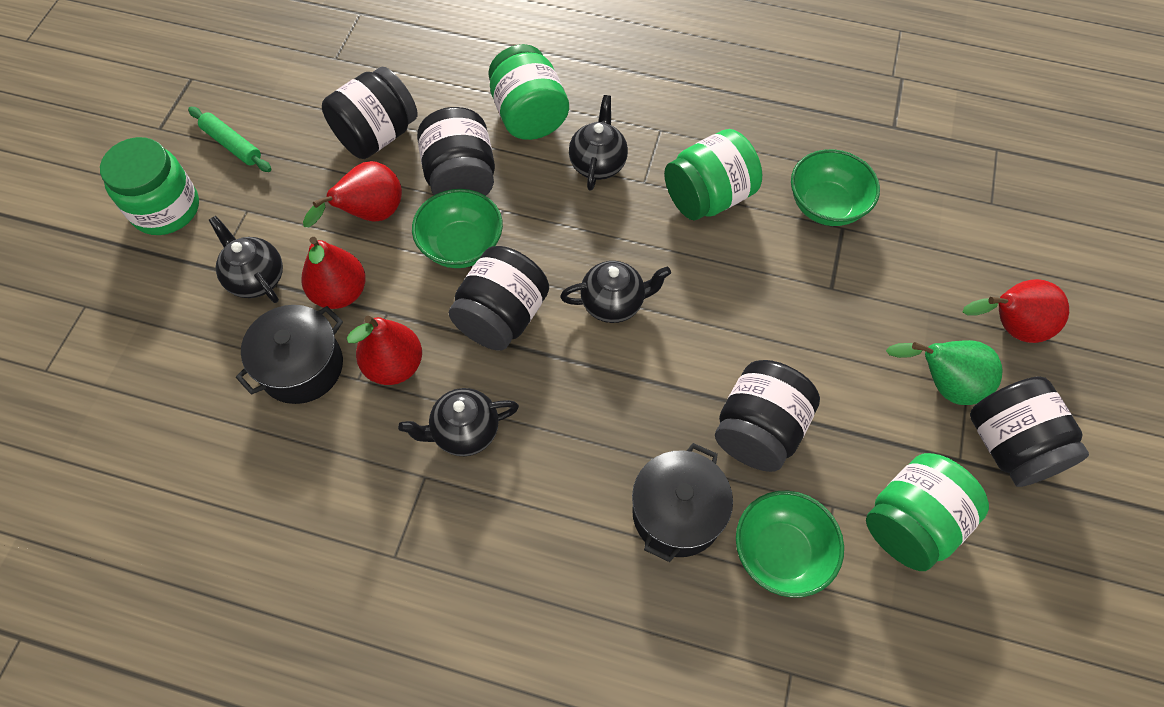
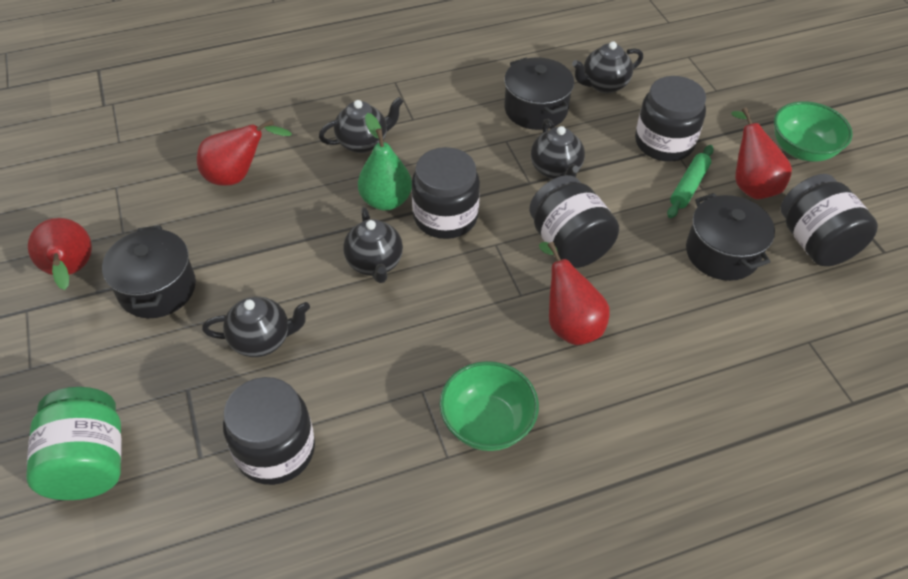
black pot: 2 -> 3
black teapot: 4 -> 5
green bowl: 3 -> 2
green jar: 4 -> 1

